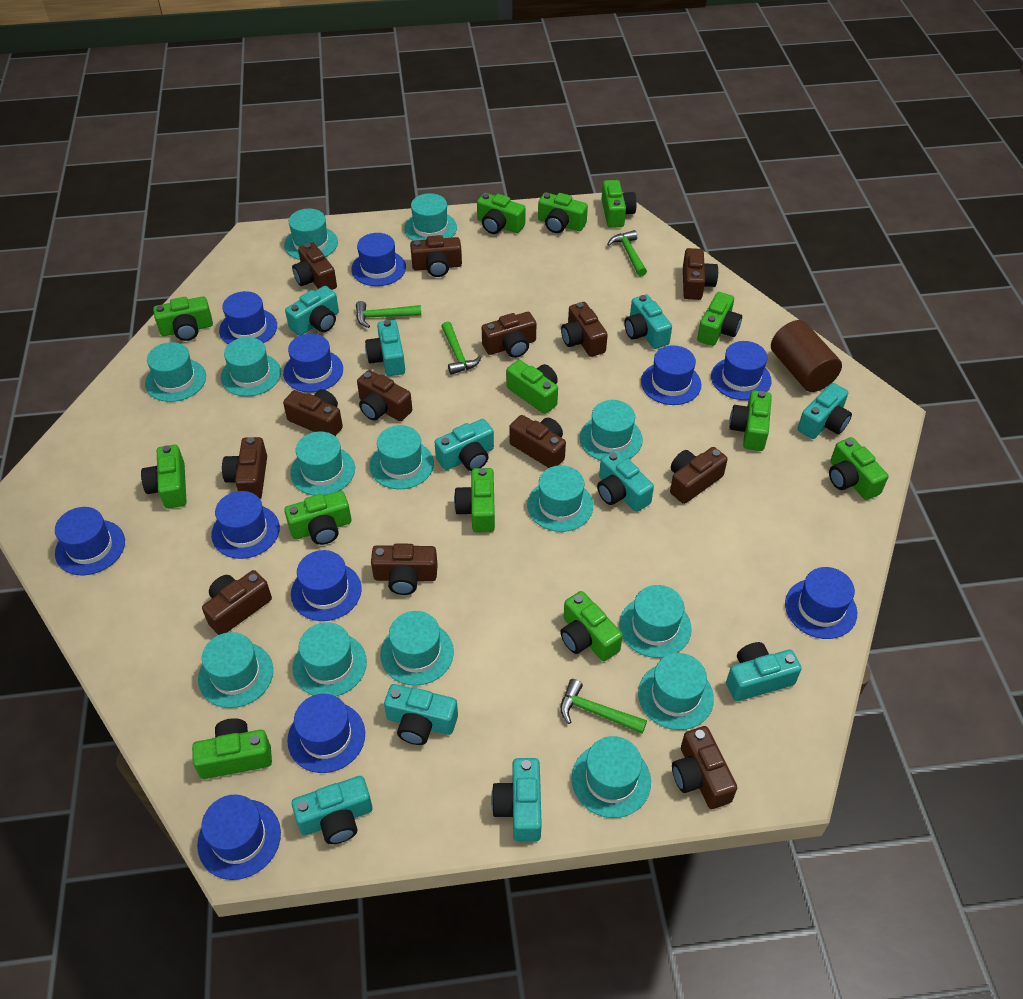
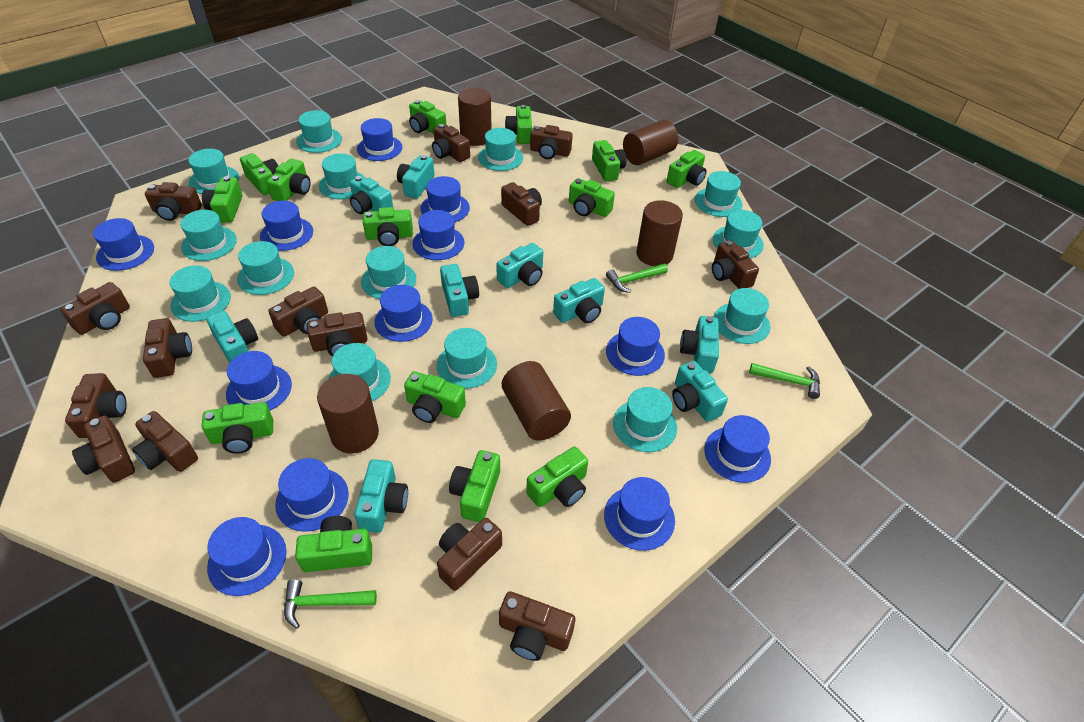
blue hat: 11 -> 12
brown camera: 13 -> 14
brown cylinder: 1 -> 5
green camera: 13 -> 14
green hammer: 4 -> 3
turquoise camera: 10 -> 9

